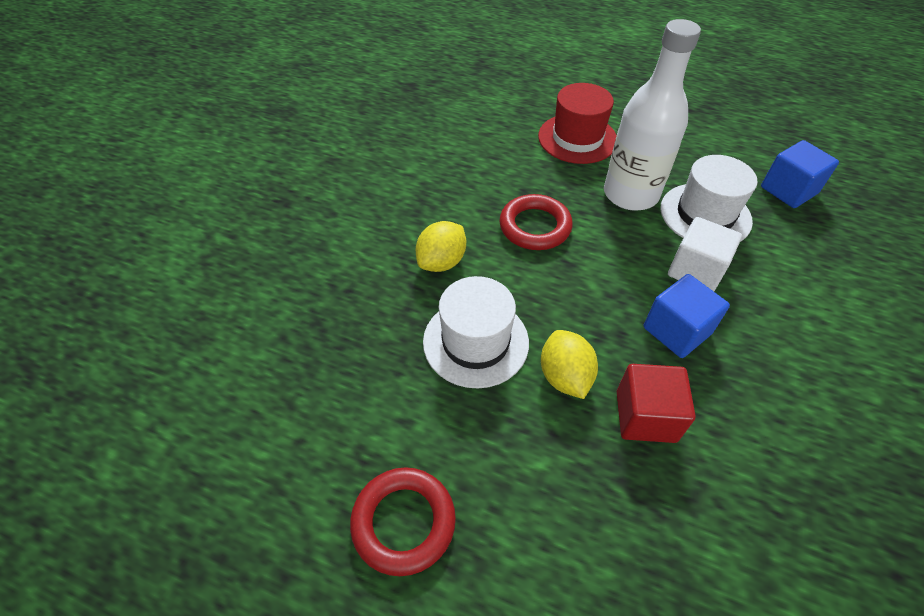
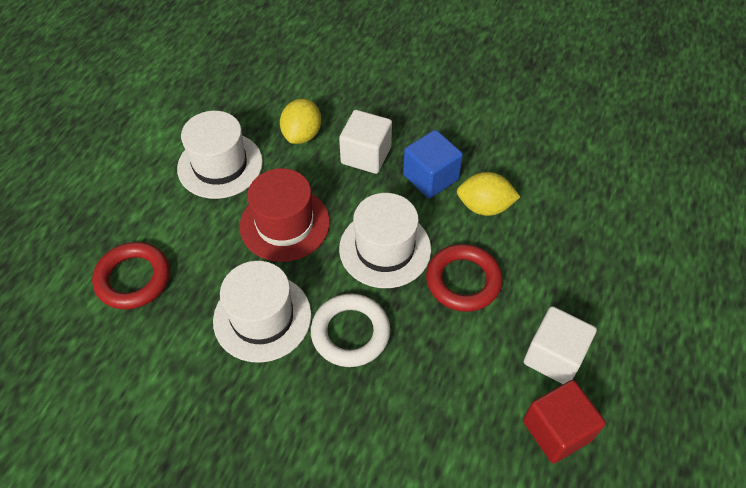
blue cube: 2 -> 1
white bottle: 1 -> 0
white cube: 1 -> 2
white hat: 2 -> 3
white ring: 0 -> 1

